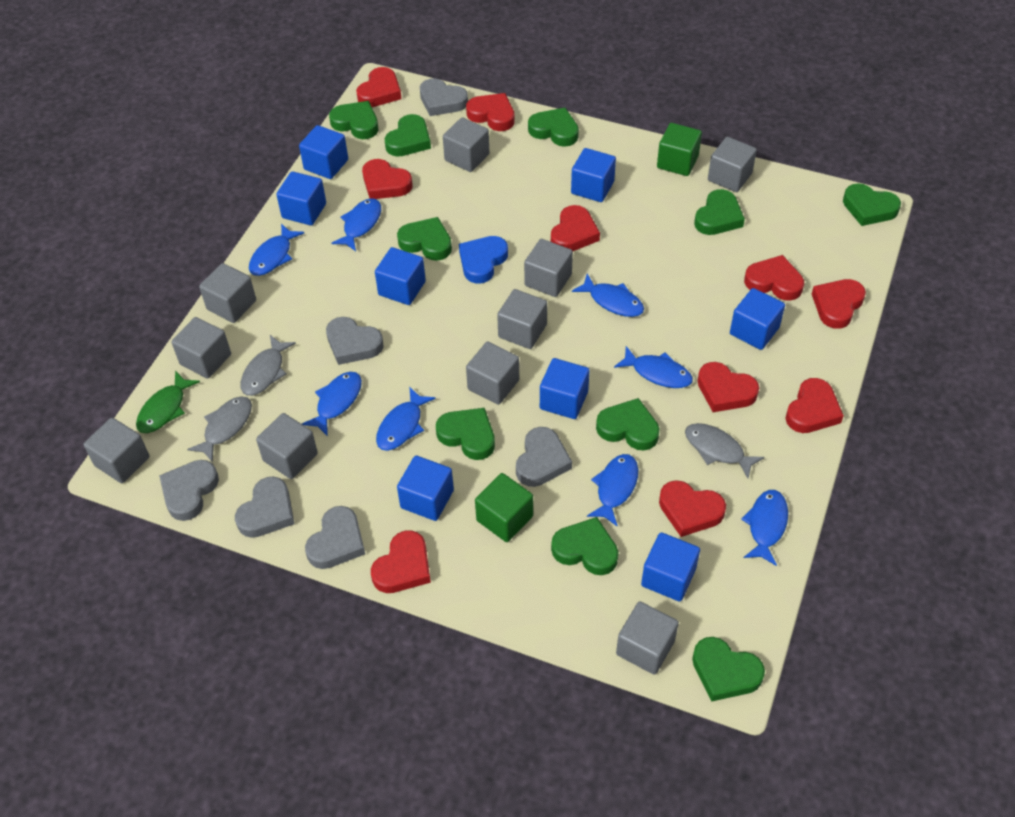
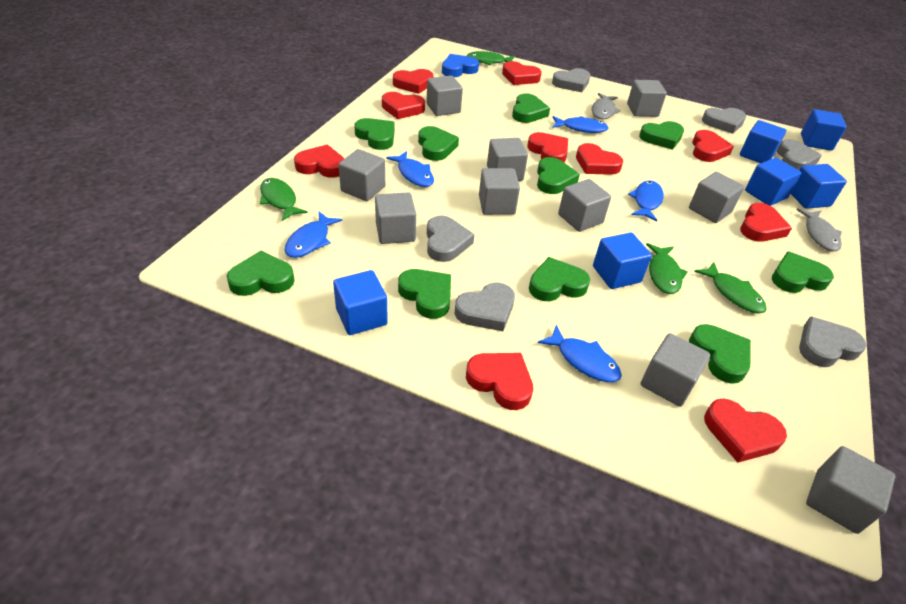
blue cube: 8 -> 6
blue fish: 8 -> 5
green cube: 2 -> 0
green fish: 1 -> 4
grey fish: 3 -> 2

